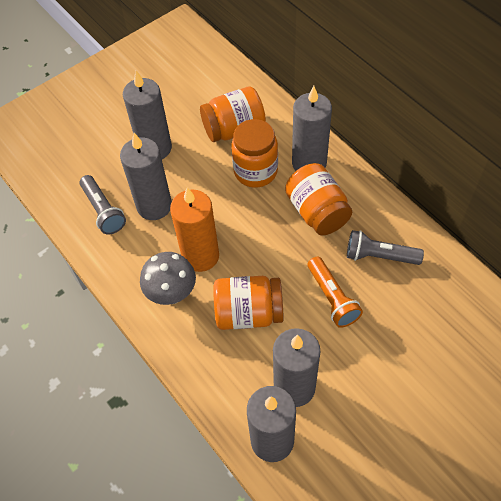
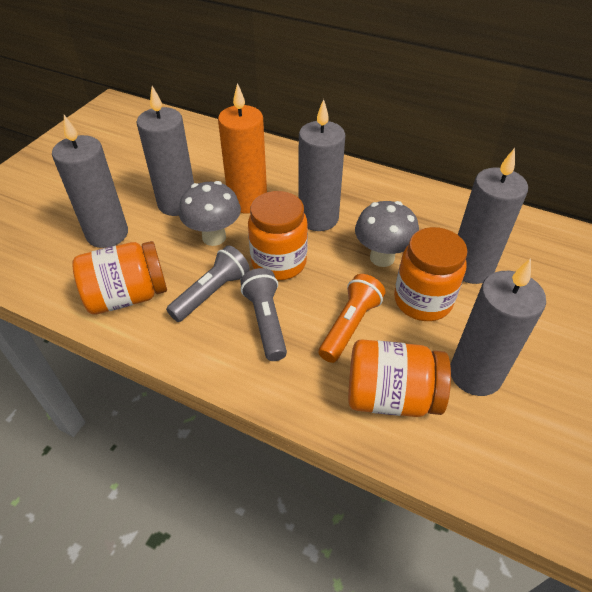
grey mushroom: 1 -> 2

